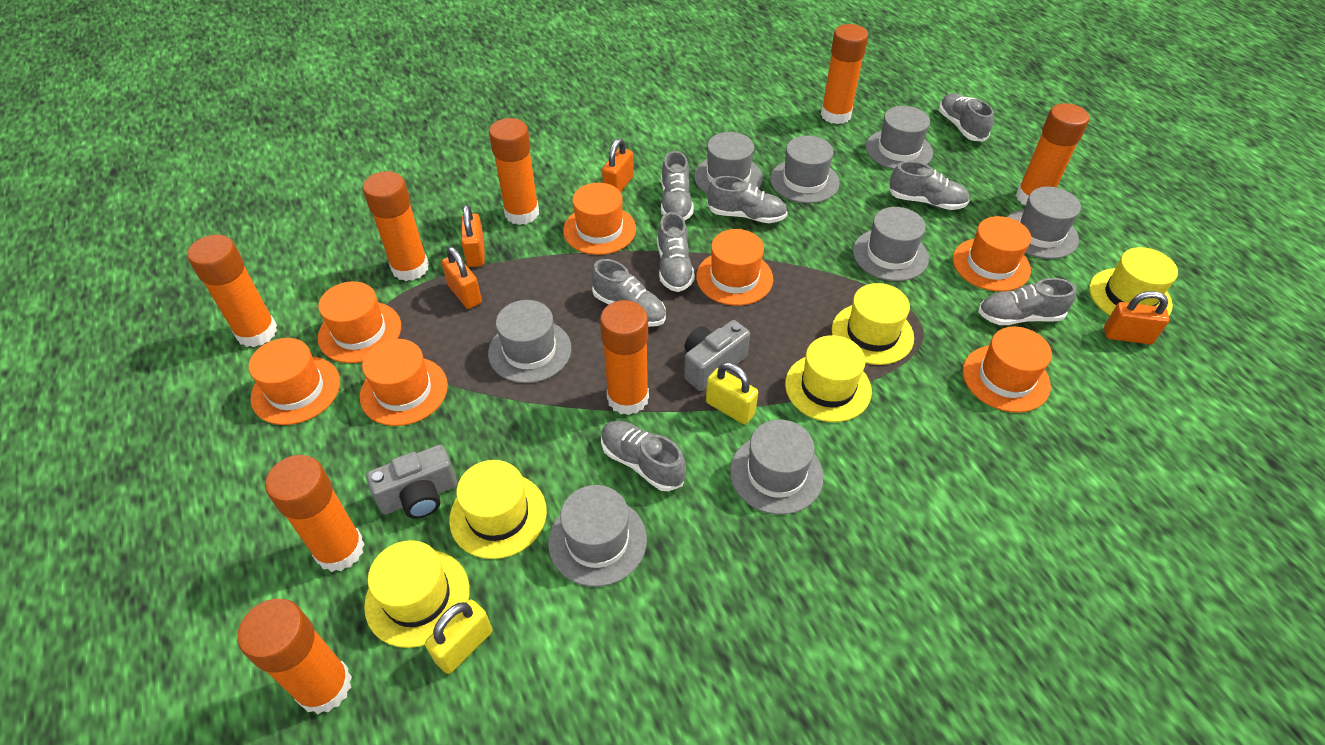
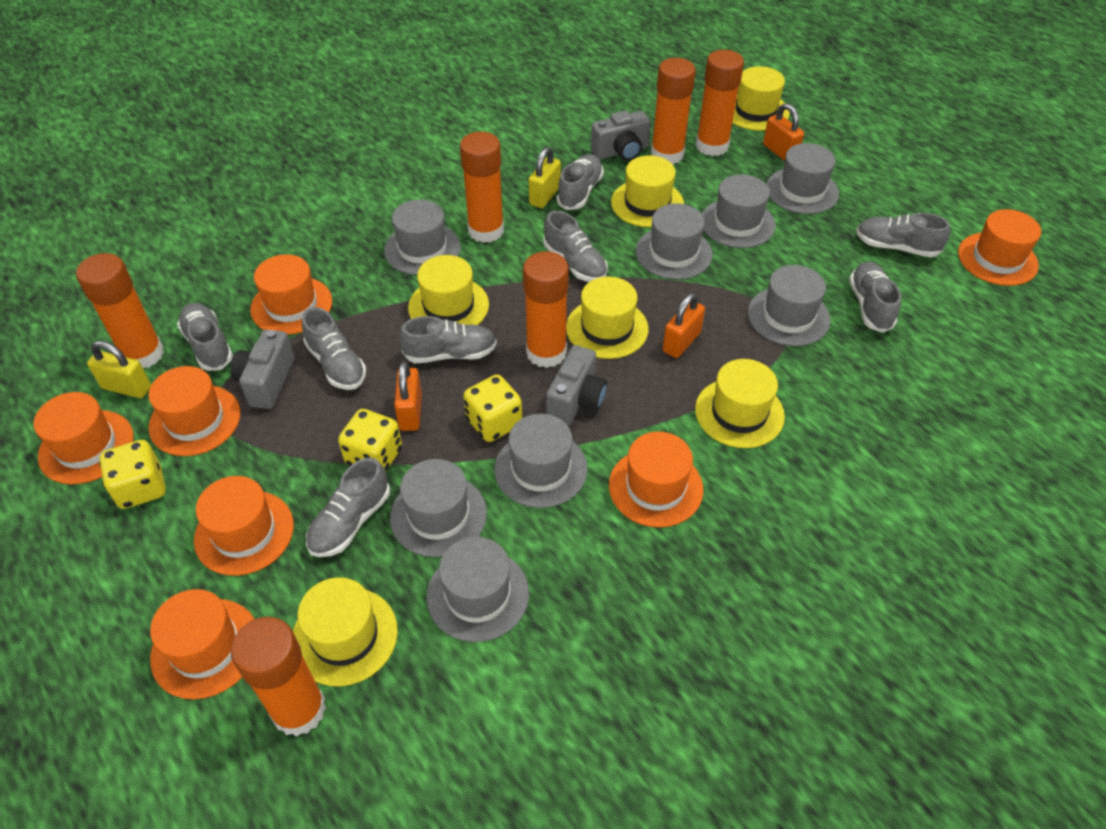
grey camera: 2 -> 3
orange glue stick: 8 -> 6
orange padlock: 4 -> 3
yellow dice: 0 -> 3
yellow hat: 5 -> 6

